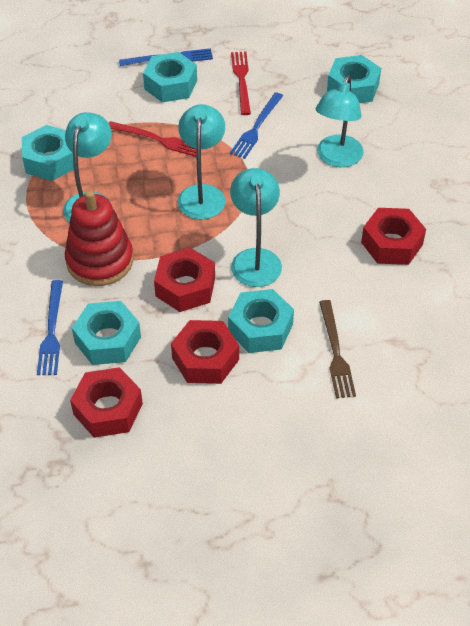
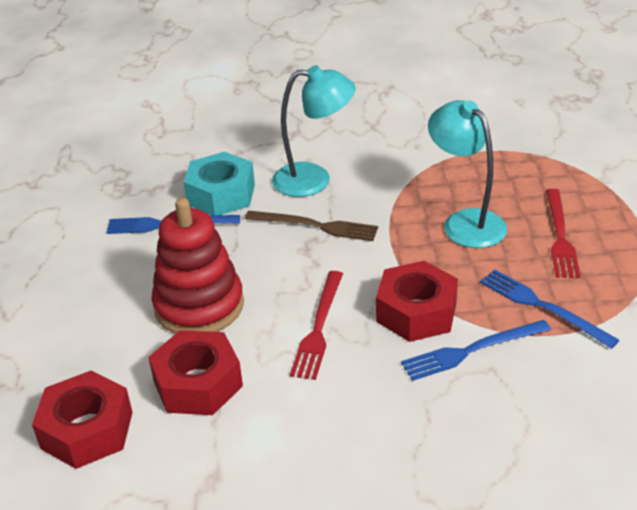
red nut: 4 -> 3
turquoise lamp: 4 -> 2
turquoise nut: 5 -> 1

